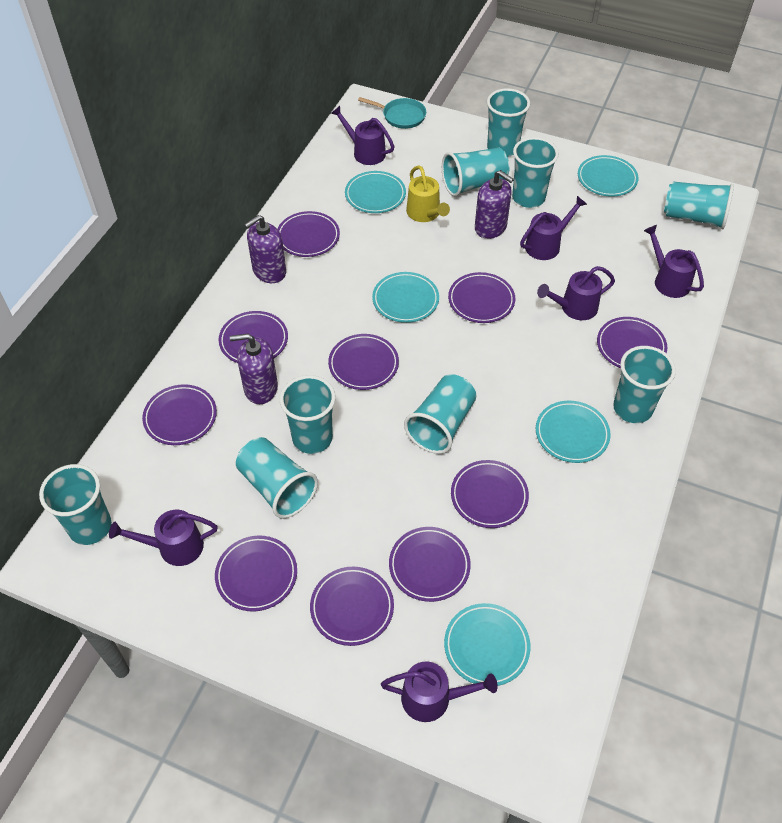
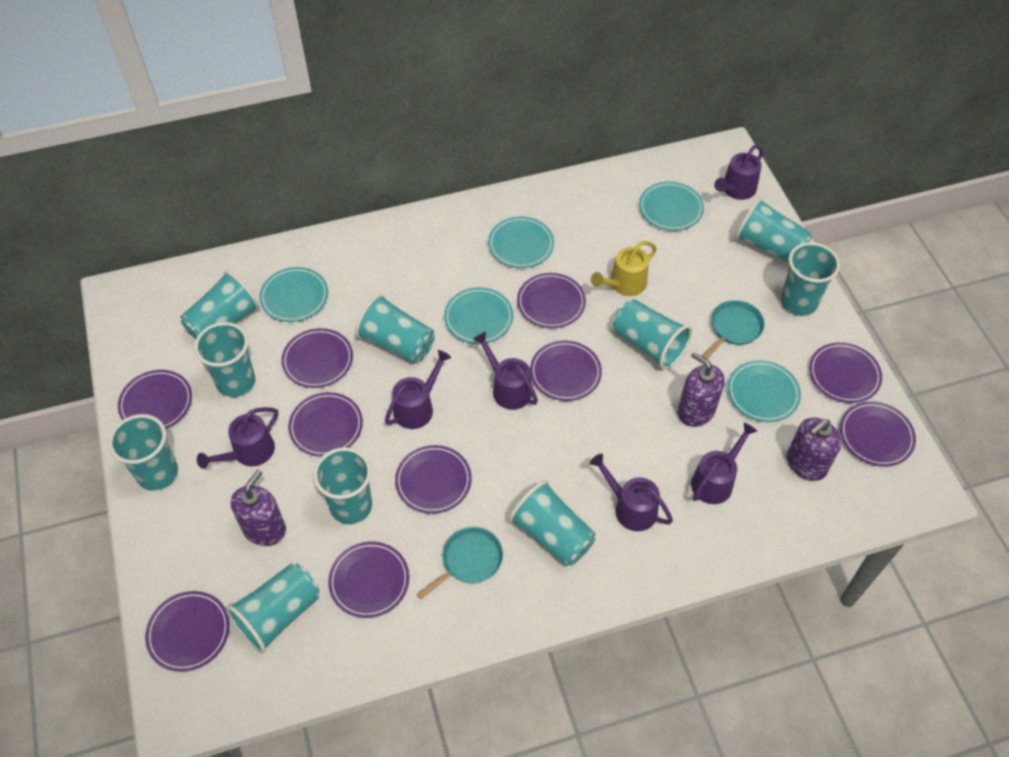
turquoise cup: 9 -> 10
turquoise pan: 1 -> 2

